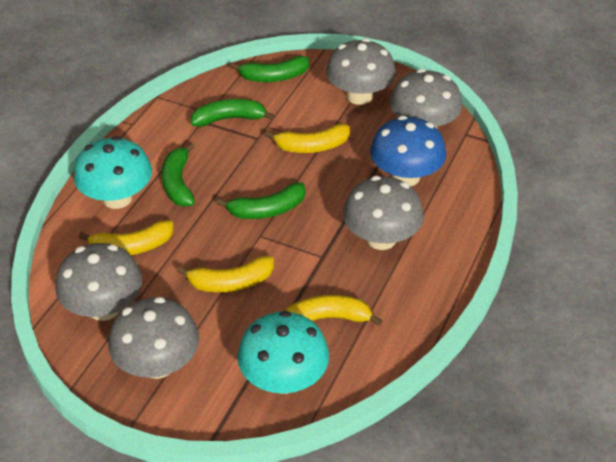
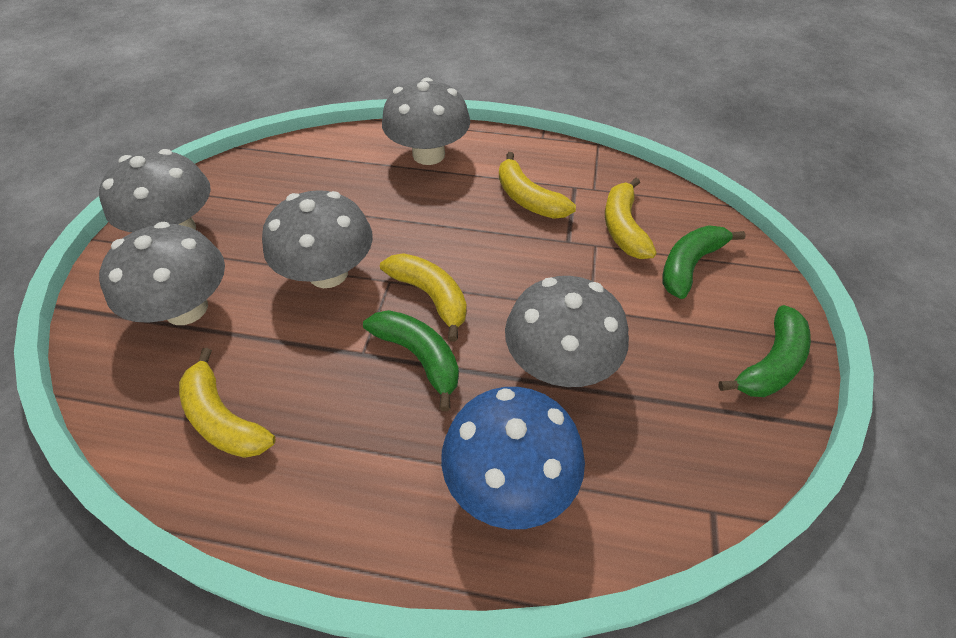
green banana: 4 -> 3
turquoise mushroom: 2 -> 0

